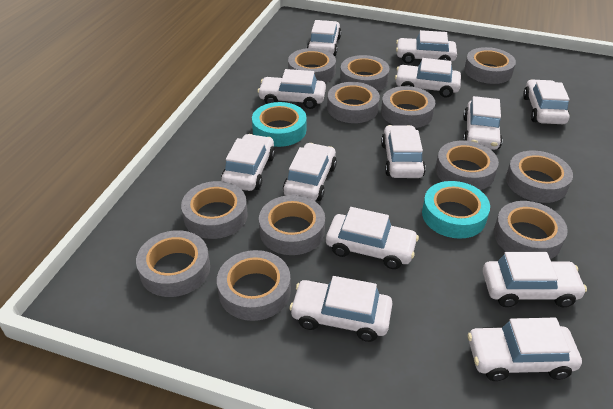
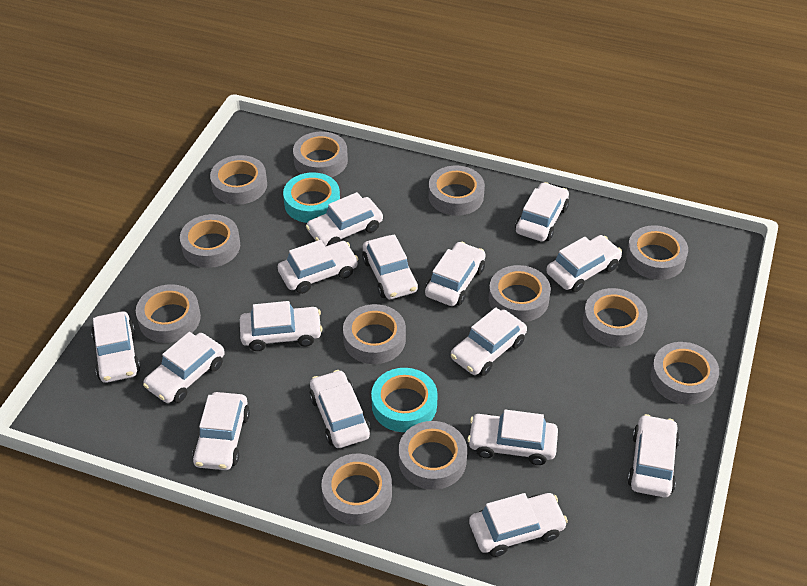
white car: 13 -> 15

